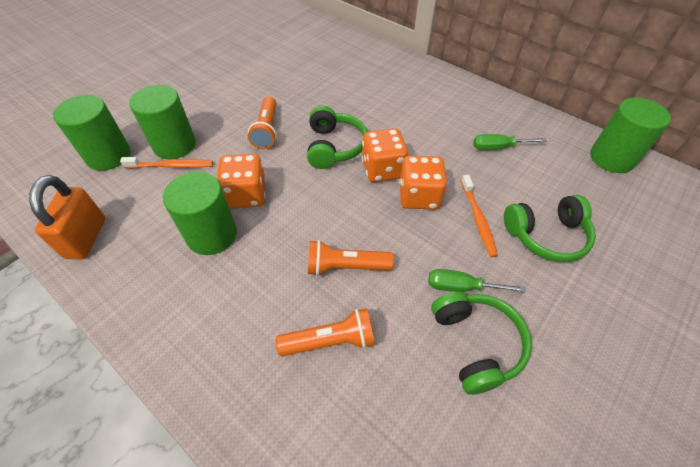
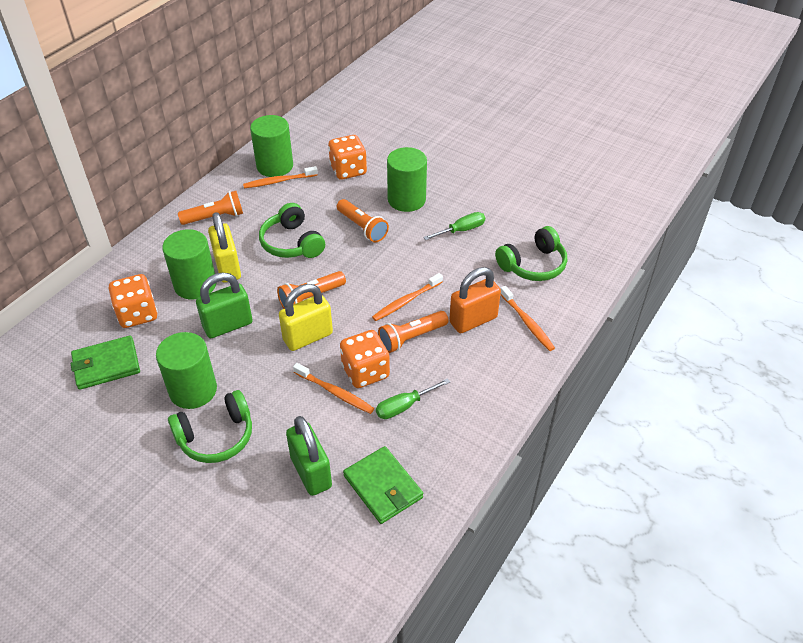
green padlock: 0 -> 2
green wallet: 0 -> 2
orange flashlight: 3 -> 4
orange toothbrush: 2 -> 4
yellow padlock: 0 -> 2

